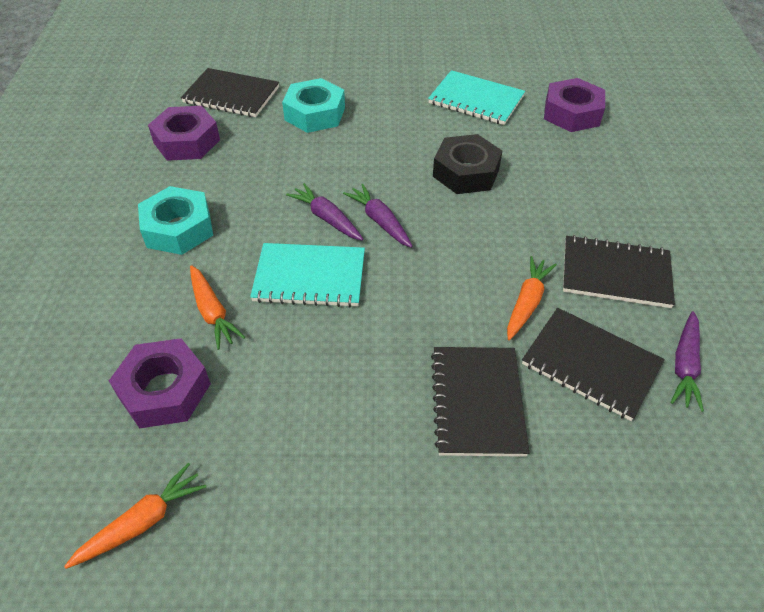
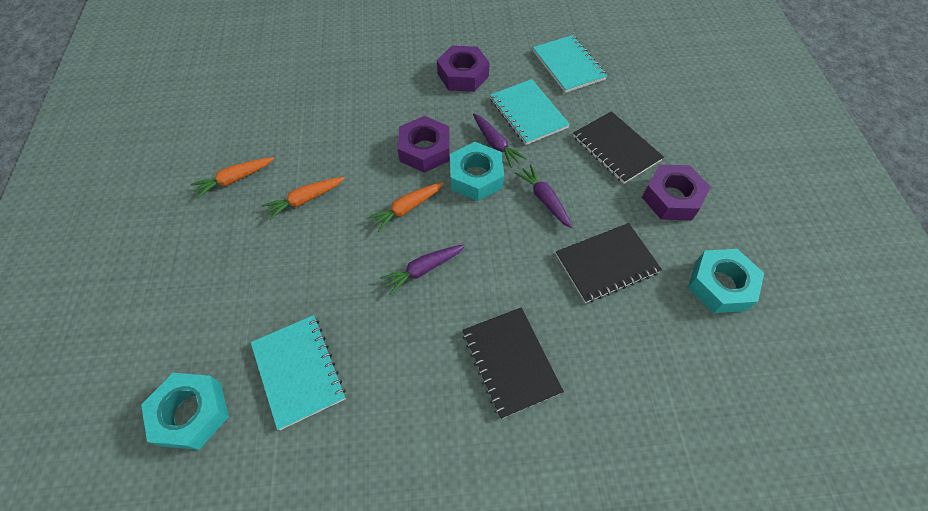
black notebook: 4 -> 3
black nut: 1 -> 0
turquoise notebook: 2 -> 3
turquoise nut: 2 -> 3

